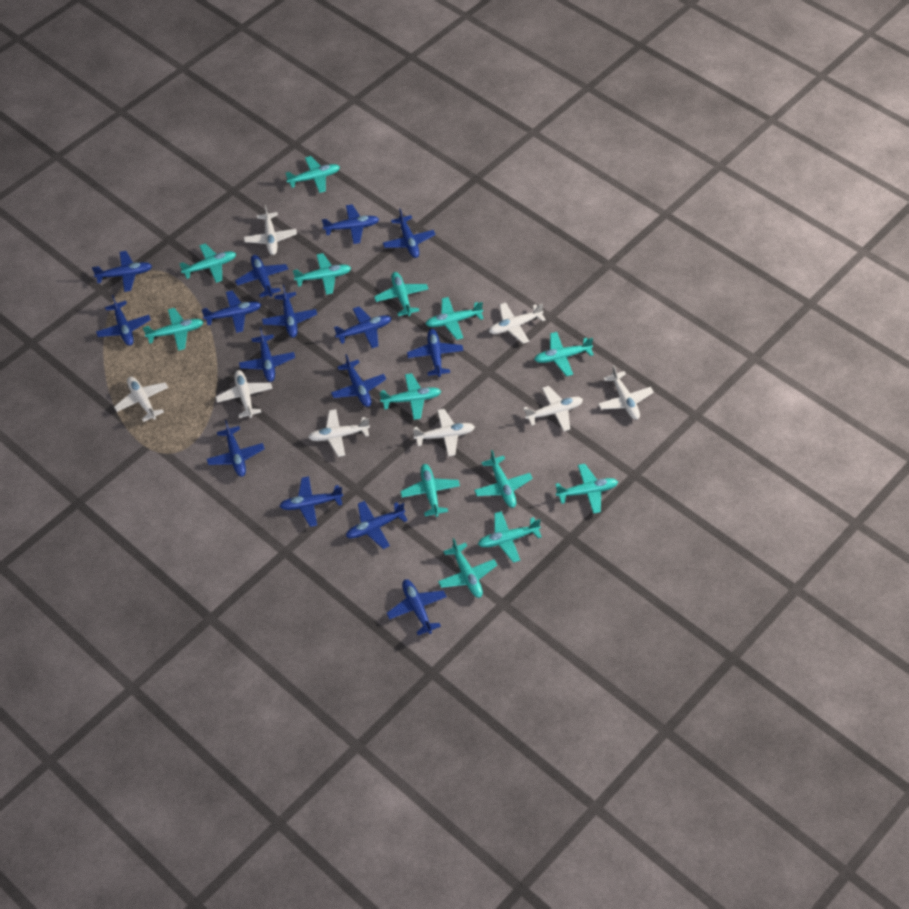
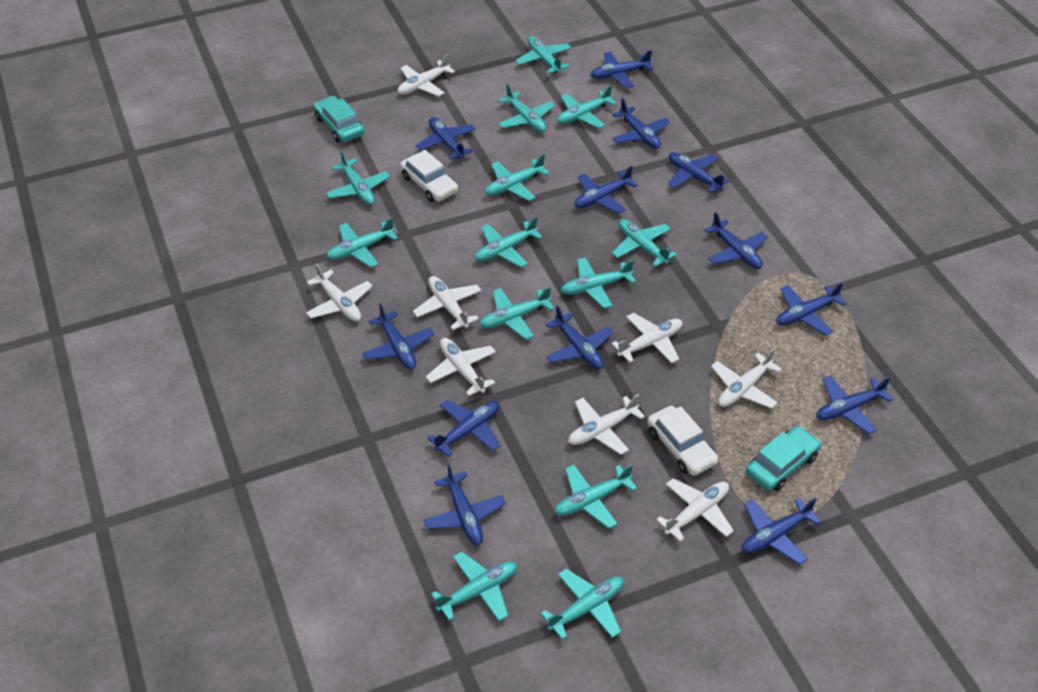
blue plane: 15 -> 13
turquoise car: 0 -> 2
white car: 0 -> 2

